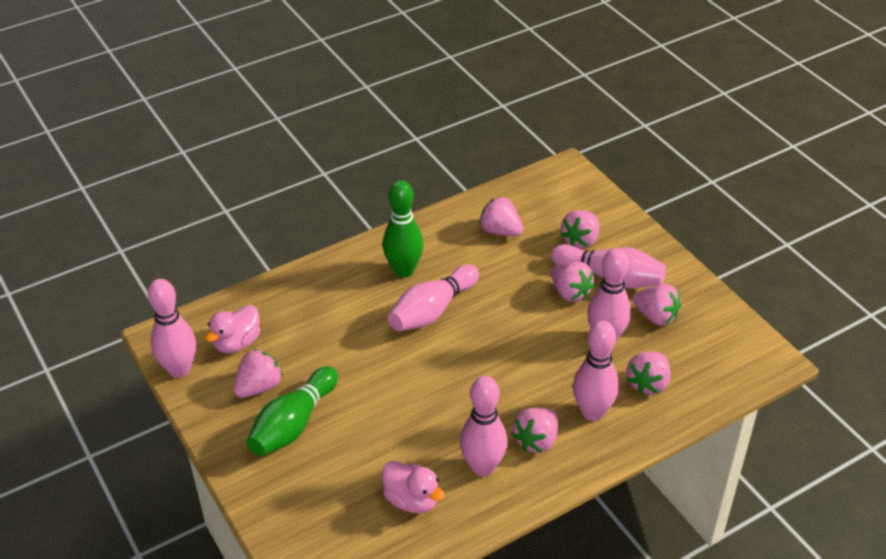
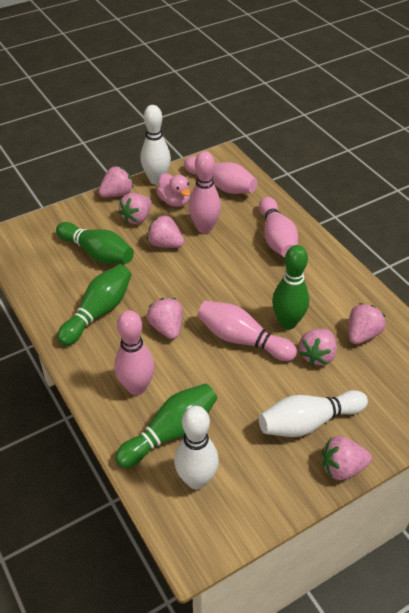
green bowling pin: 2 -> 4
pink bowling pin: 6 -> 5
pink duck: 2 -> 1
white bowling pin: 0 -> 3

